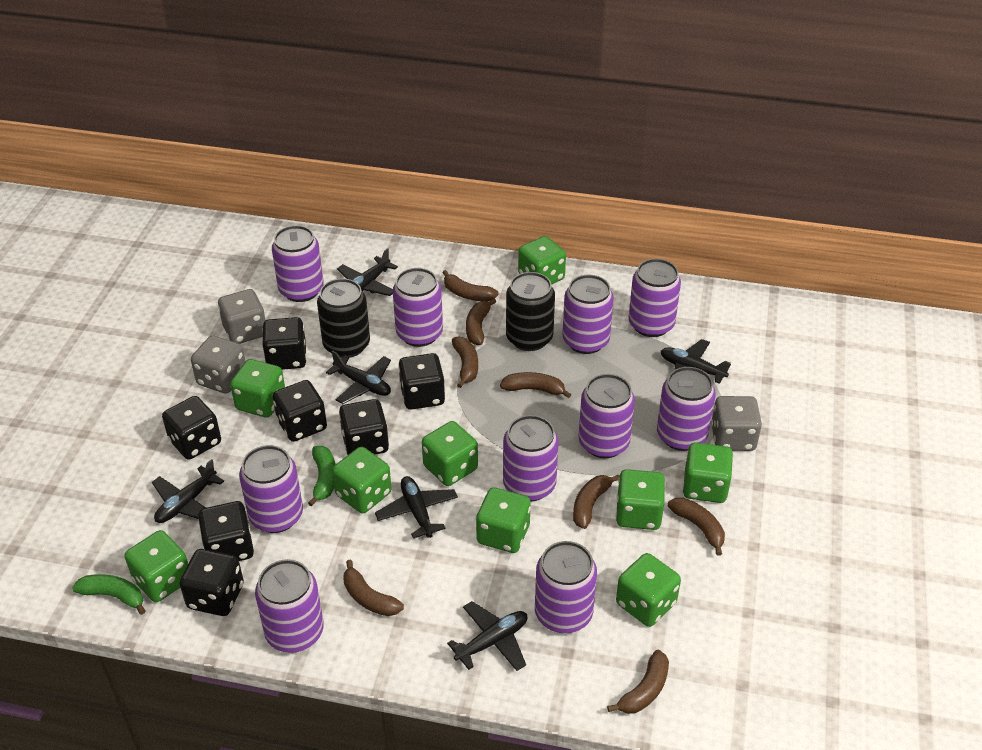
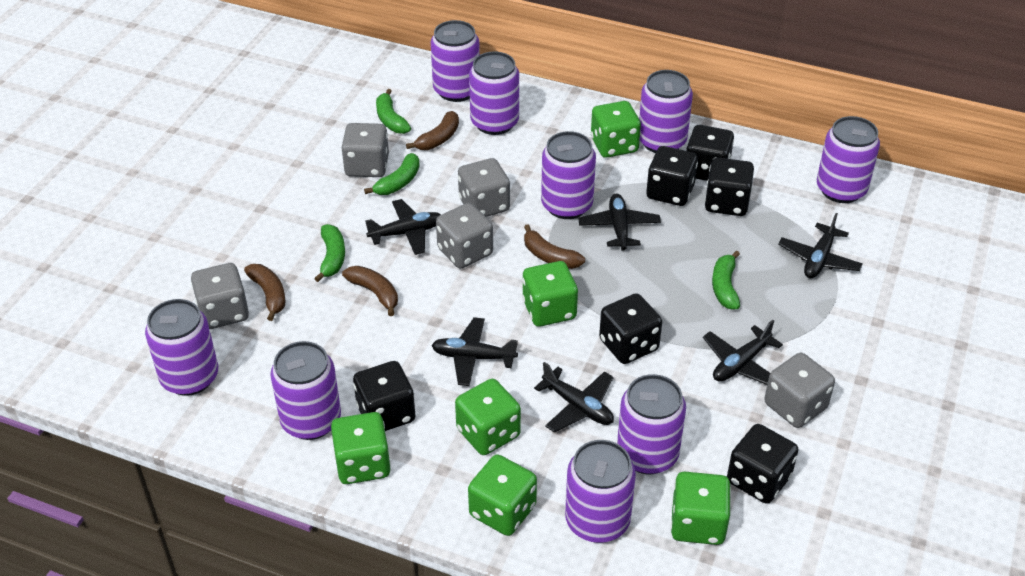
black can: 2 -> 0
black dice: 7 -> 6
brown banana: 8 -> 4
green banana: 2 -> 4
green dice: 9 -> 6
grey dice: 3 -> 5
purple can: 10 -> 9

